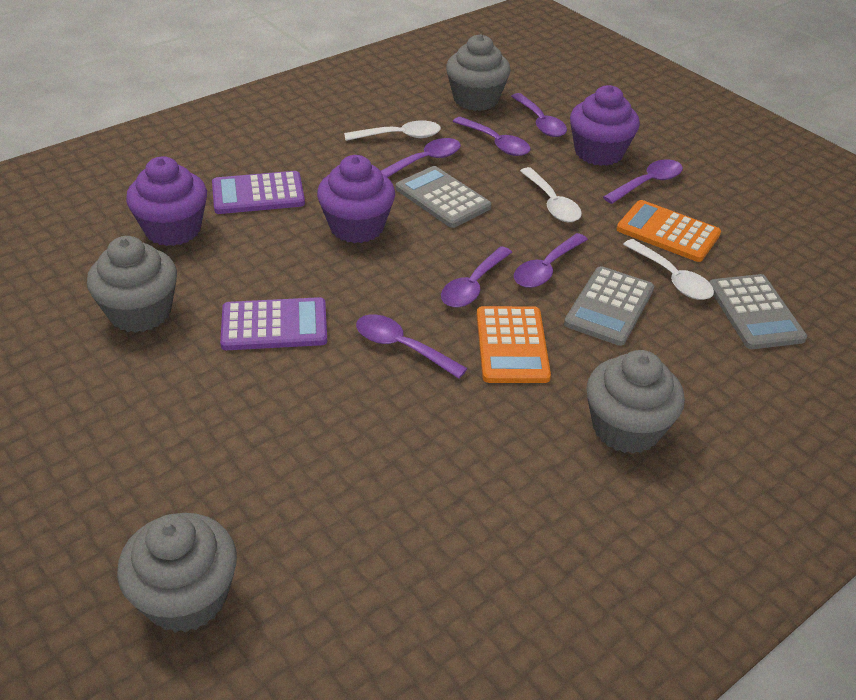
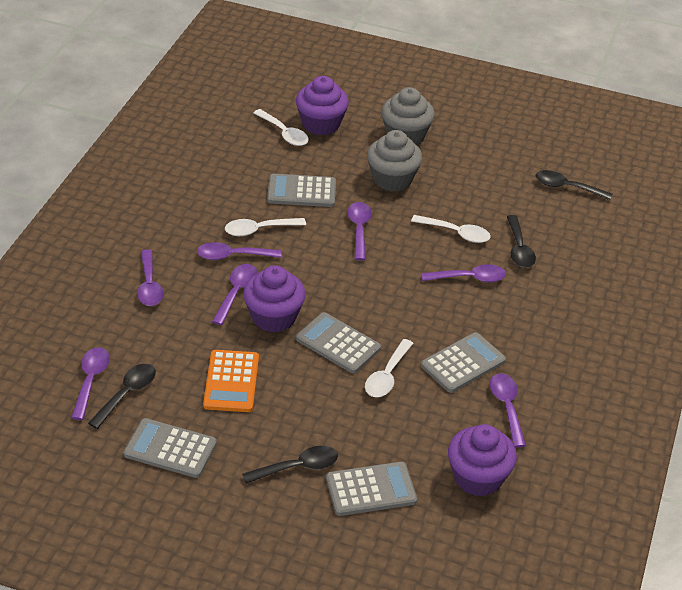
black spoon: 0 -> 4
grey calculator: 3 -> 5
grey cupcake: 4 -> 2
orange calculator: 2 -> 1
purple calculator: 2 -> 0
white spoon: 3 -> 4

